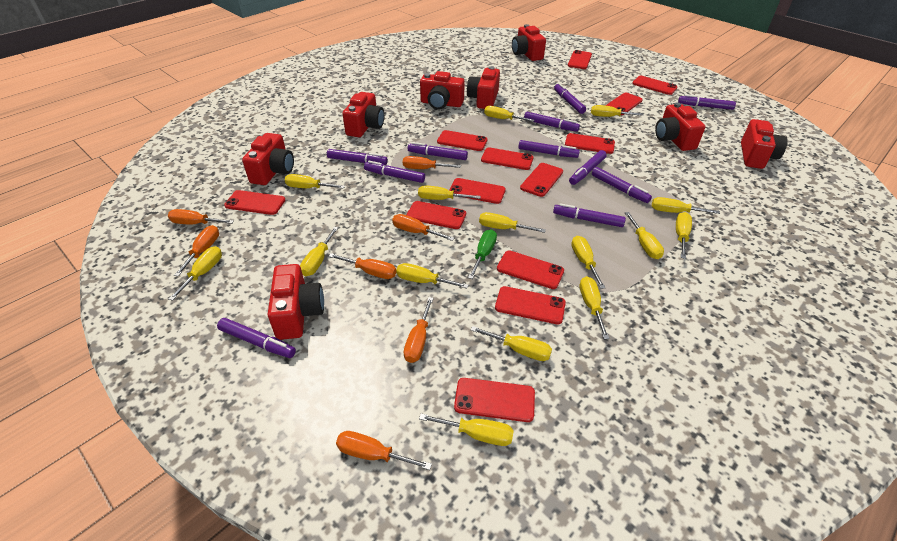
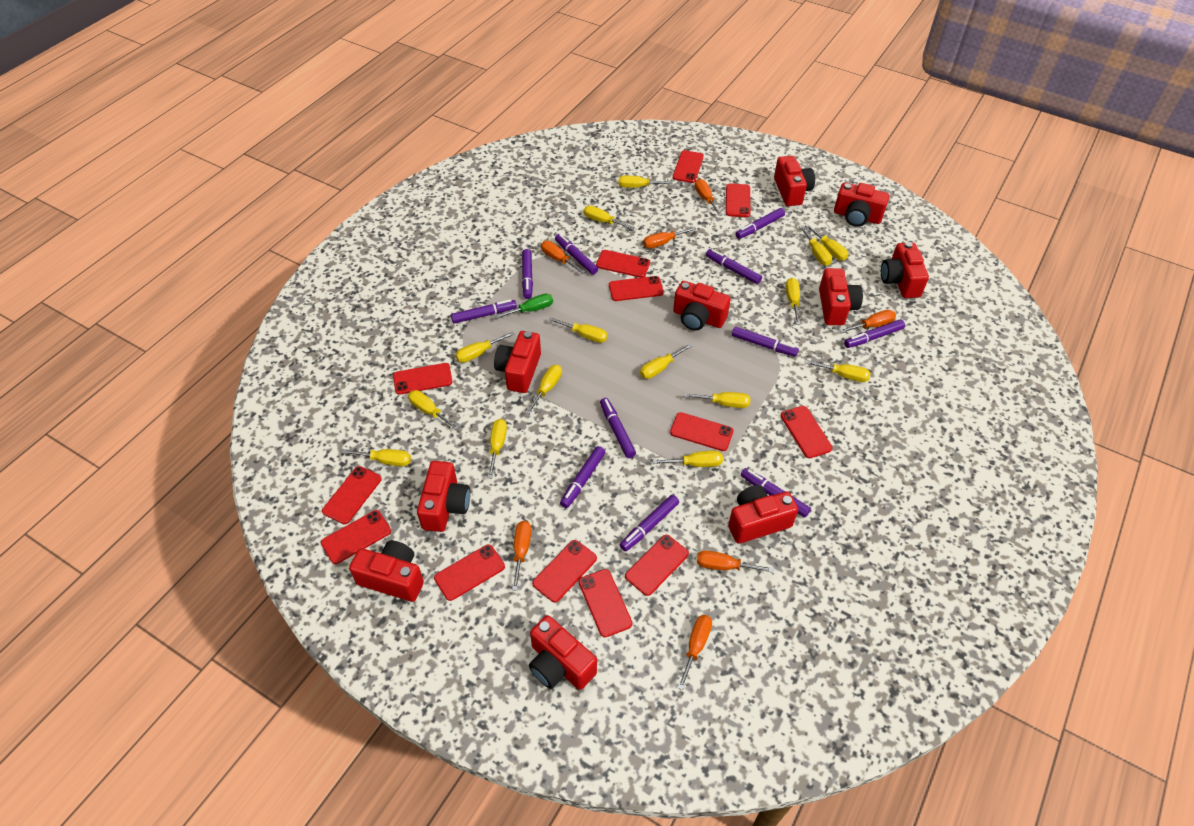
red camera: 8 -> 10

